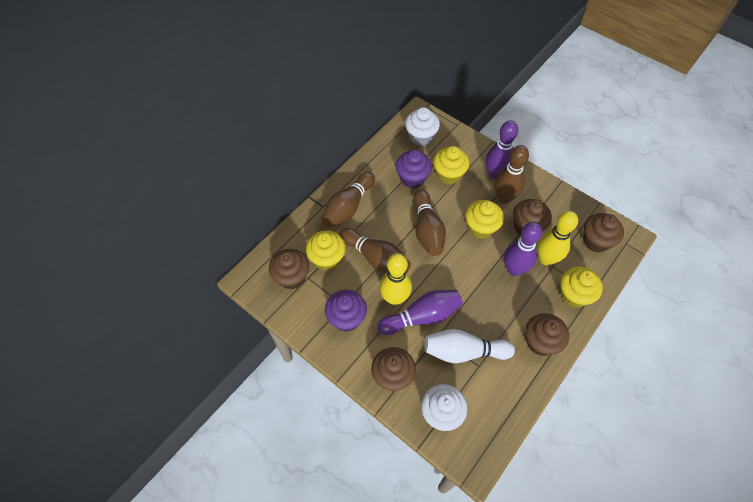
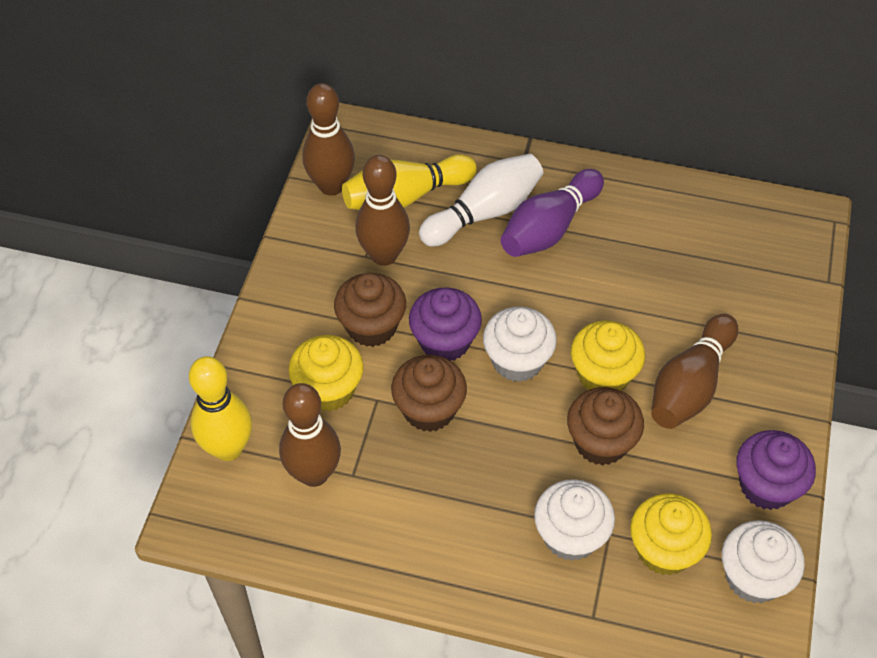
brown cupcake: 5 -> 3
purple bowling pin: 3 -> 1
white cupcake: 2 -> 3
yellow cupcake: 4 -> 3

